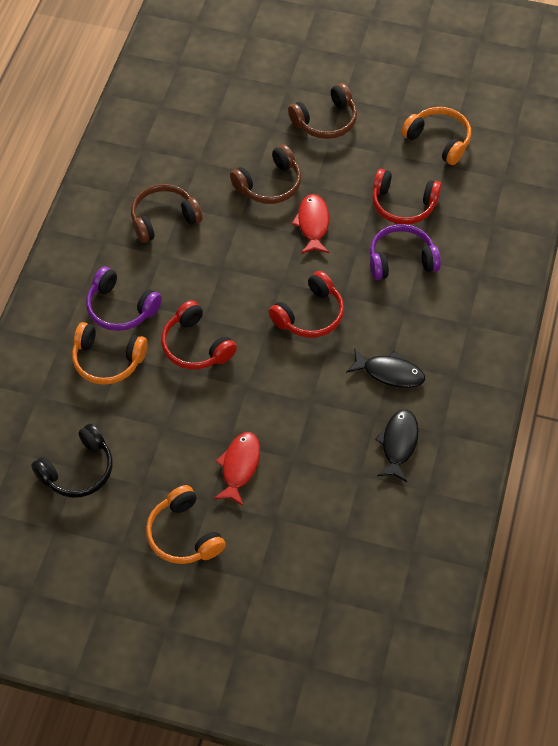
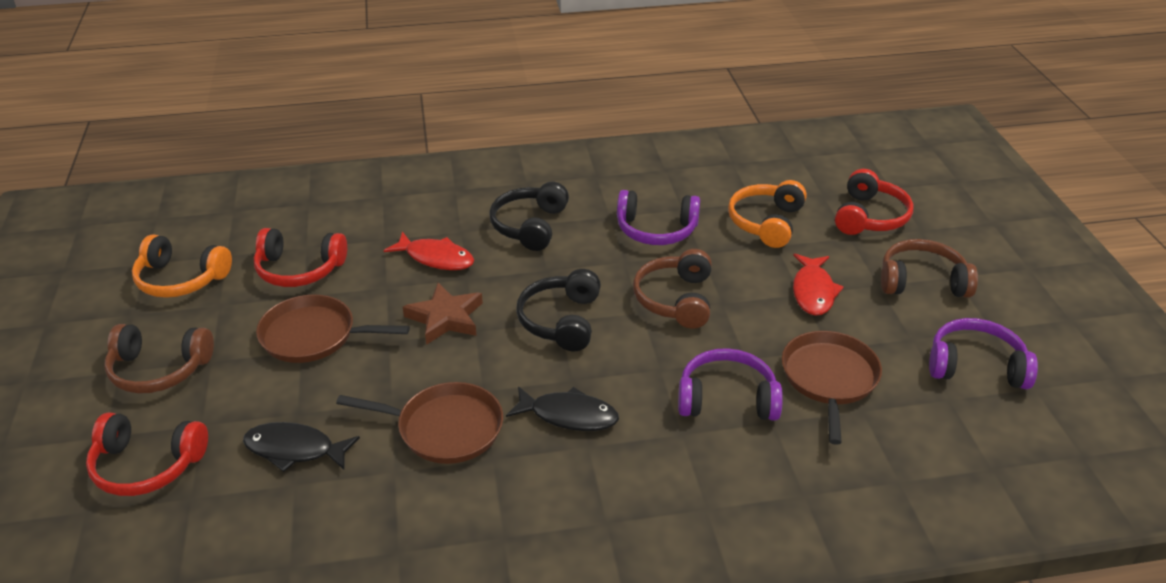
black headphones: 1 -> 2
brown pan: 0 -> 3
brown star: 0 -> 1
orange headphones: 3 -> 2
purple headphones: 2 -> 3

